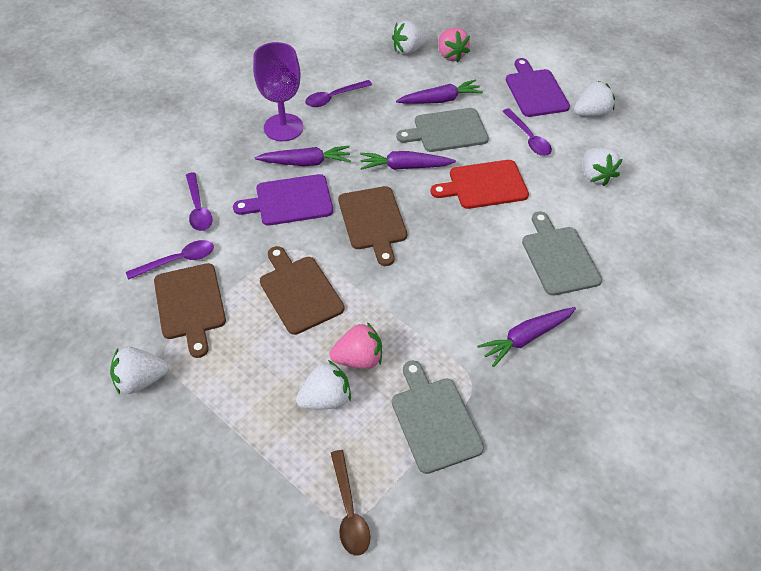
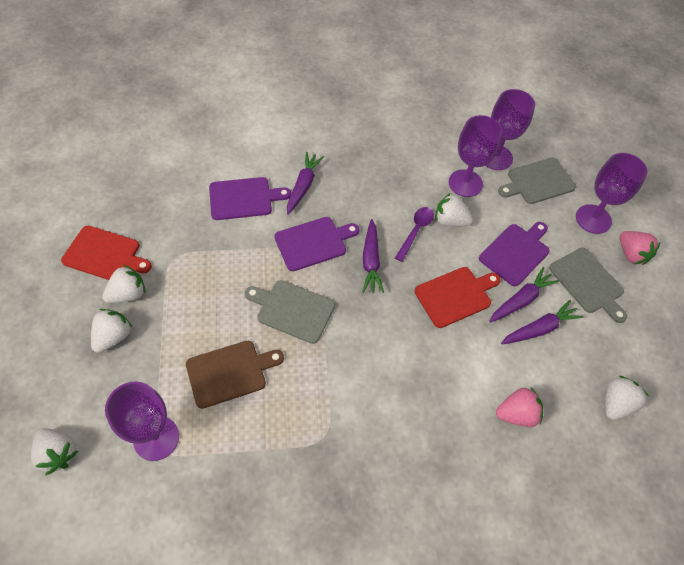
brown cutting board: 3 -> 1
brown spoon: 1 -> 0
purple cutting board: 2 -> 3
purple goblet: 1 -> 4
purple spoon: 4 -> 1
red cutting board: 1 -> 2

